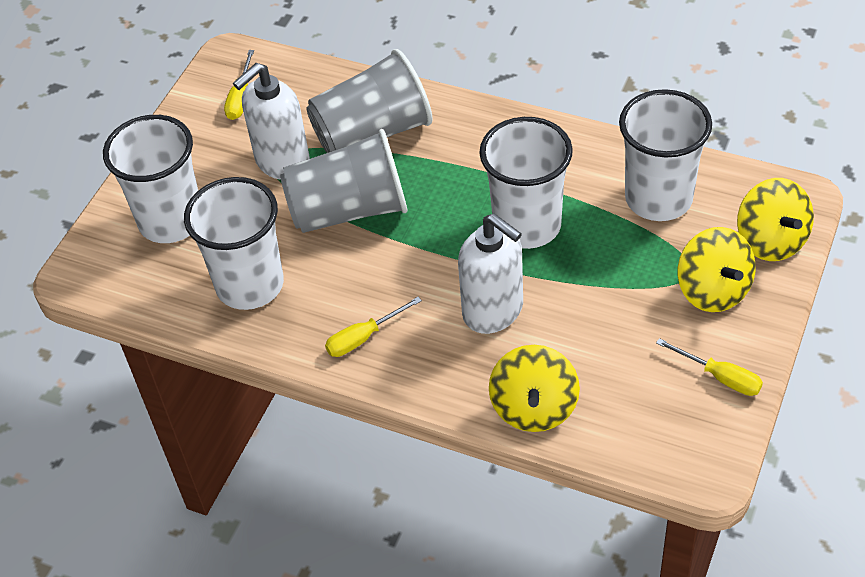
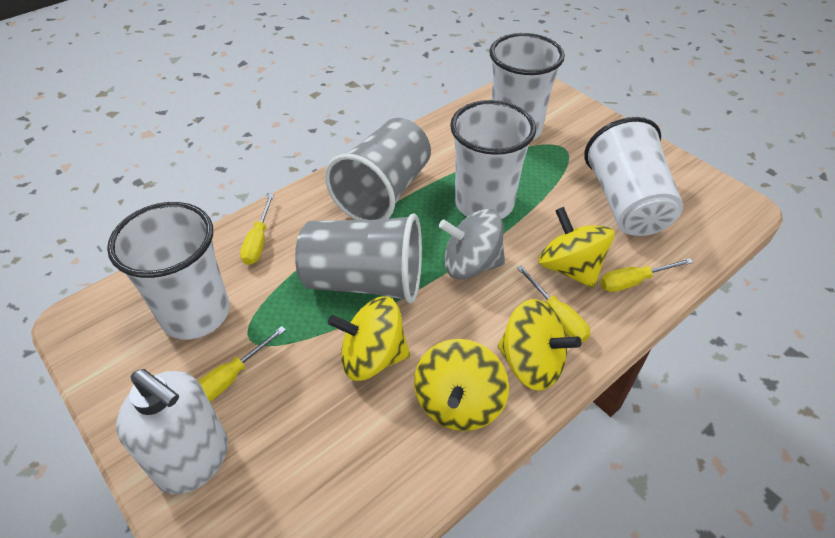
grey spinning top: 0 -> 1
white soap dispenser: 2 -> 1
yellow screwdriver: 3 -> 4
yellow spinning top: 3 -> 4

